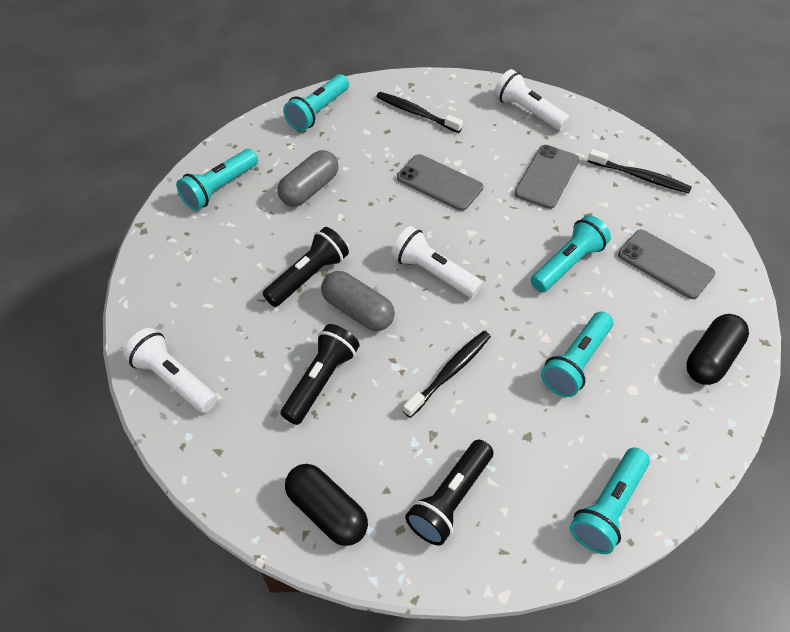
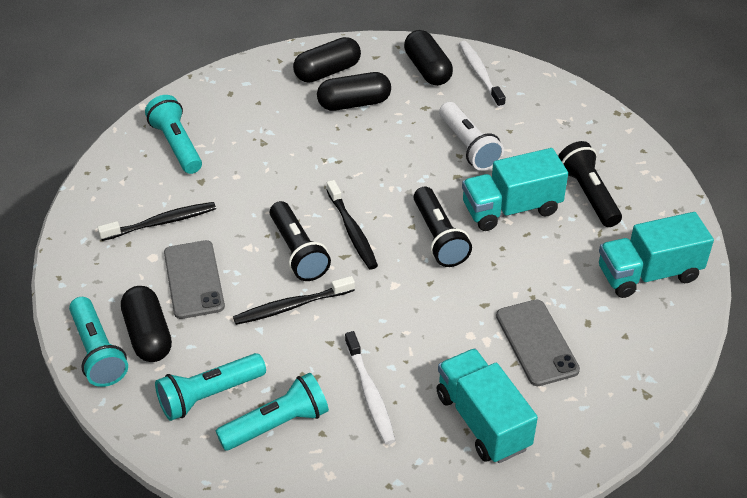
black capsule: 2 -> 4
grey capsule: 2 -> 0
grey phone: 3 -> 2
turquoise flashlight: 5 -> 4
turquoise truck: 0 -> 3
white flashlight: 3 -> 1
white toothbrush: 0 -> 2

